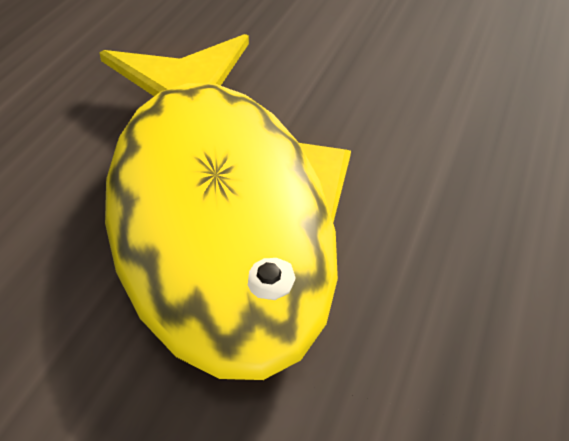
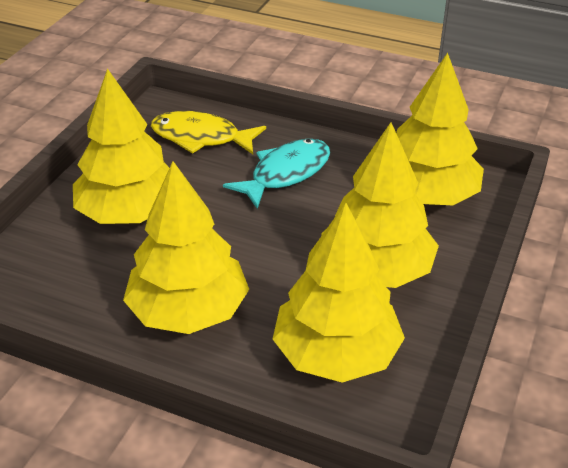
turquoise fish: 0 -> 1
yellow tree: 0 -> 5

